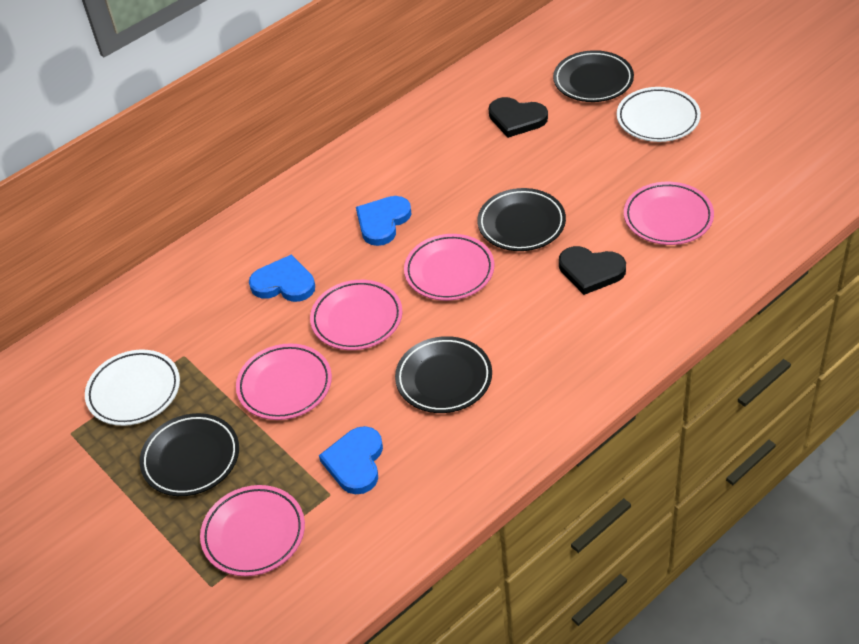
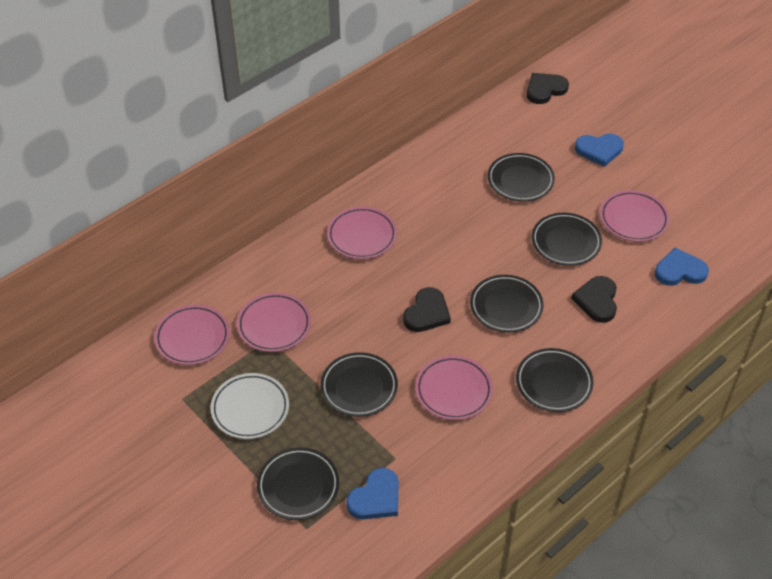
black heart: 2 -> 3
black plate: 4 -> 6
white plate: 2 -> 1

